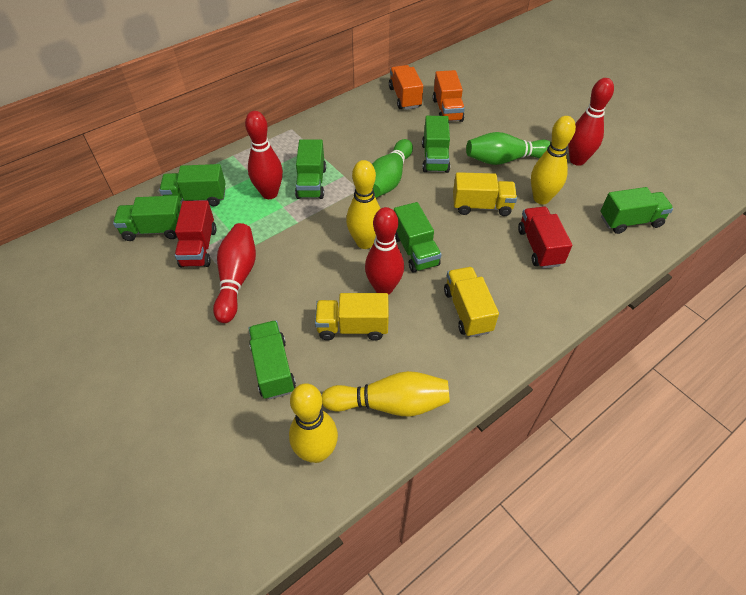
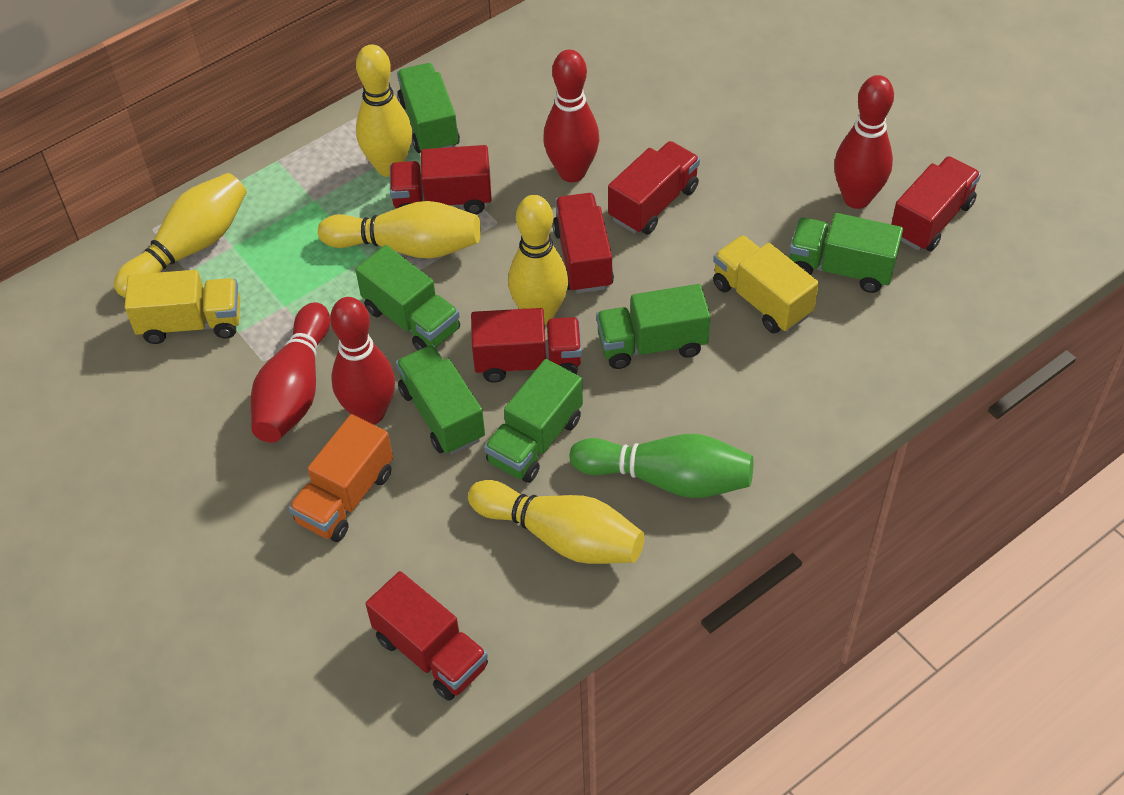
green bowling pin: 2 -> 1
green truck: 7 -> 6
orange truck: 2 -> 1
red truck: 2 -> 6
yellow bowling pin: 4 -> 5
yellow truck: 3 -> 2

